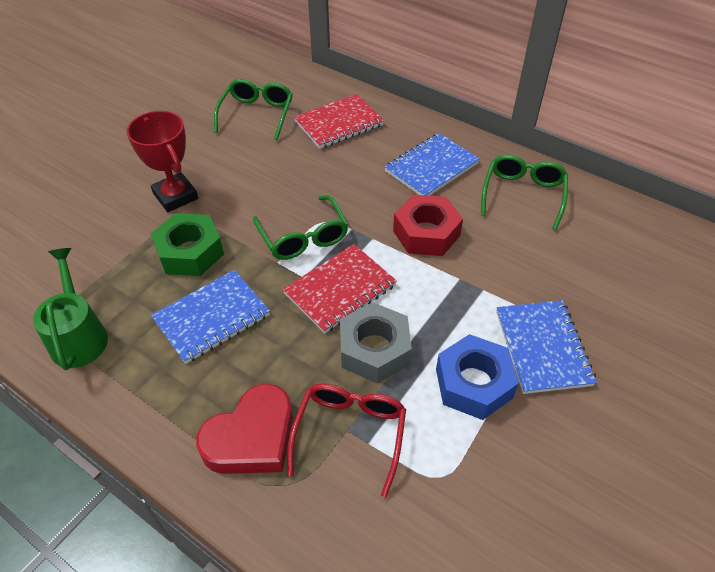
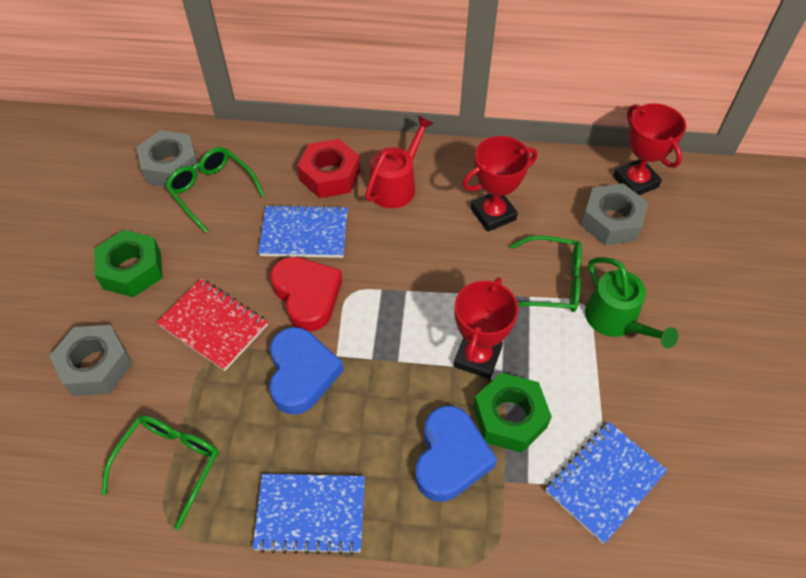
blue heart: 0 -> 2
blue nut: 1 -> 0
green nut: 1 -> 2
grey nut: 1 -> 3
red glasses: 1 -> 0
red notebook: 2 -> 1
red trophy: 1 -> 3
red watering can: 0 -> 1

